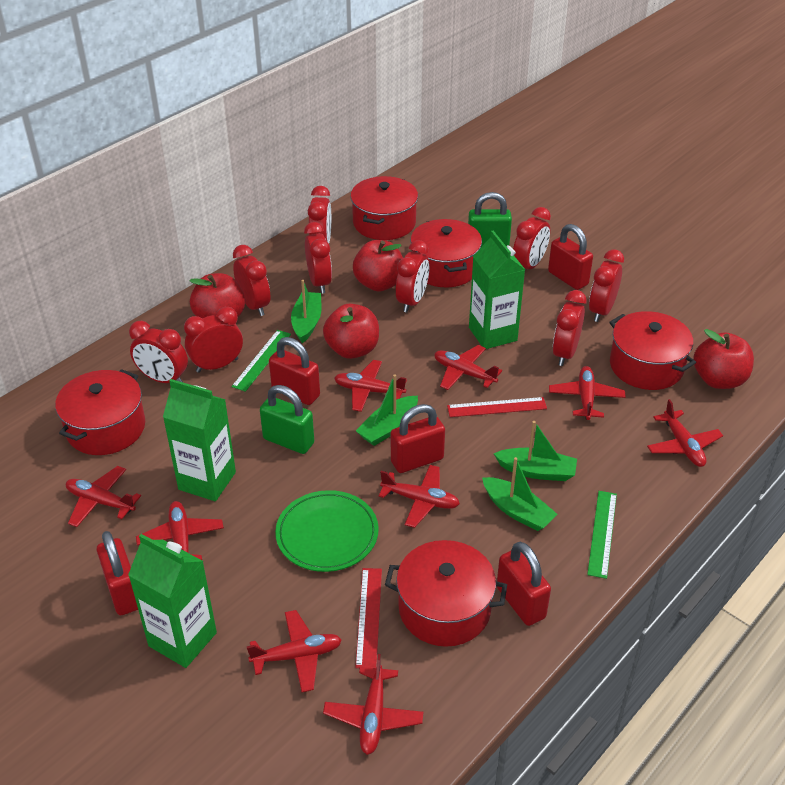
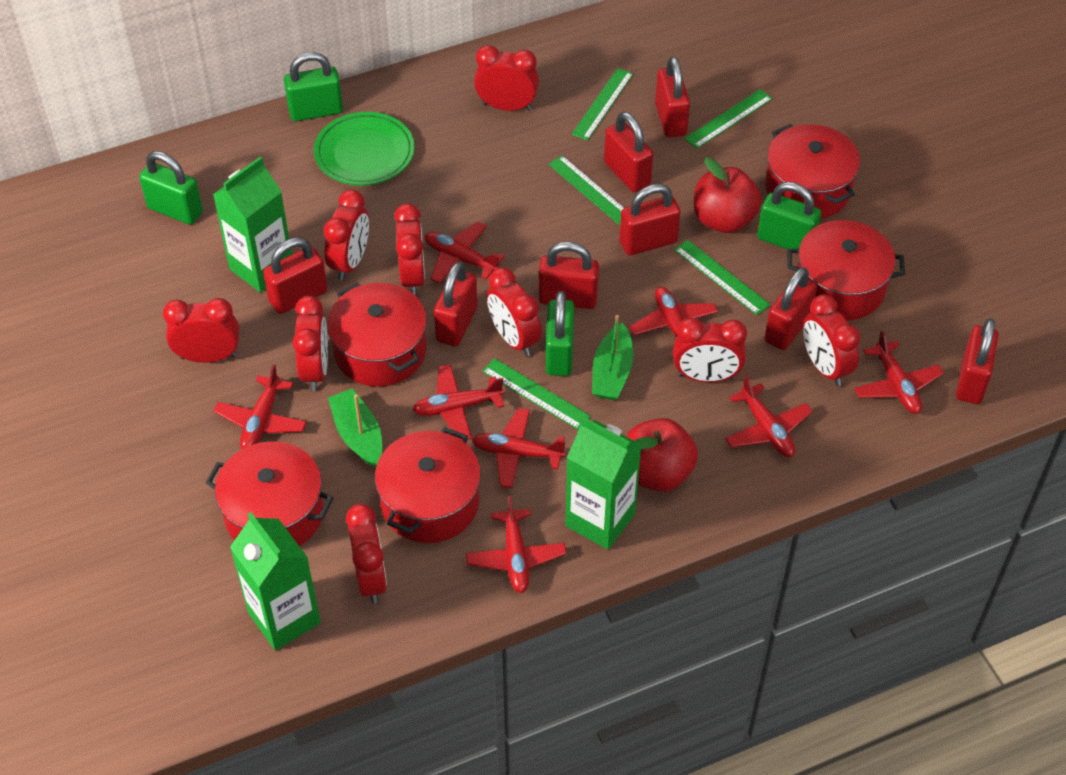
green boat: 4 -> 2
green padlock: 2 -> 4
green ruler: 2 -> 5
red apple: 4 -> 2
red padlock: 5 -> 8
red plane: 9 -> 8
red ruler: 2 -> 0

